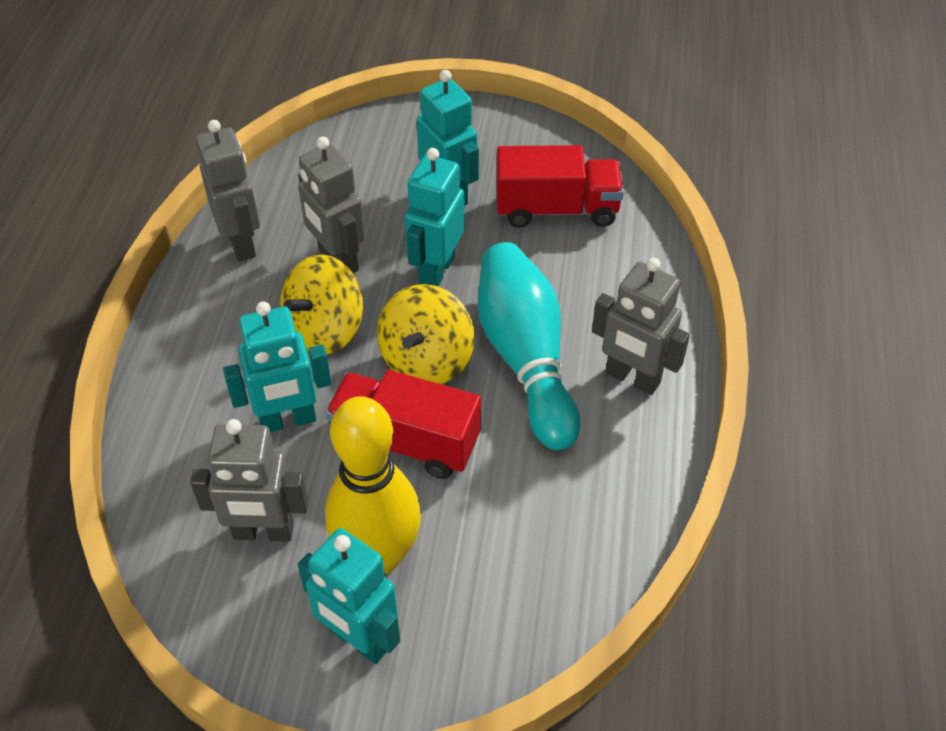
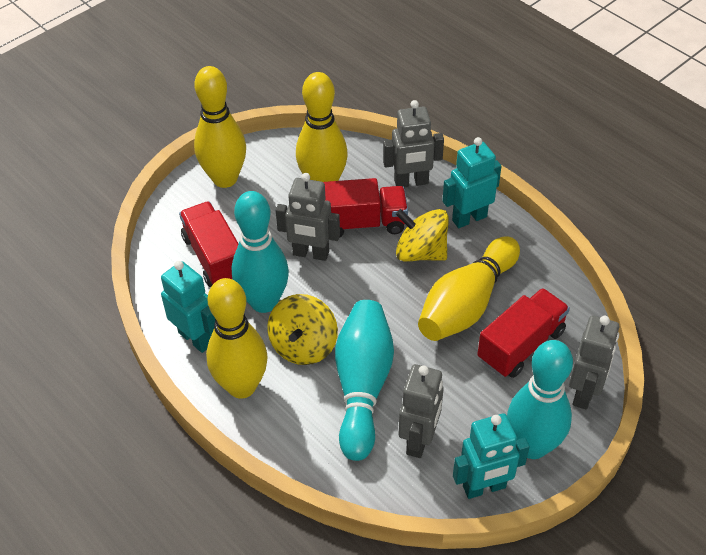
red truck: 2 -> 3
turquoise bowling pin: 1 -> 3
turquoise robot: 4 -> 3
yellow bowling pin: 1 -> 4

